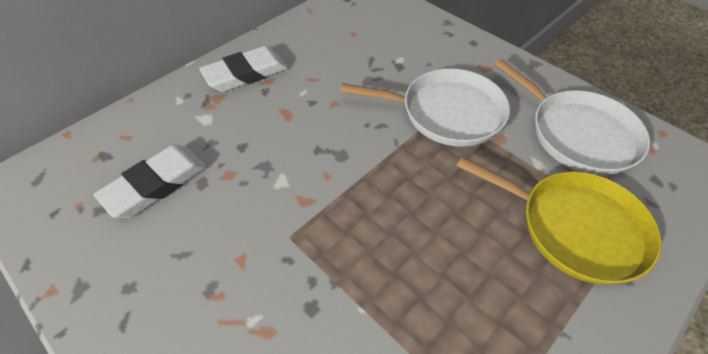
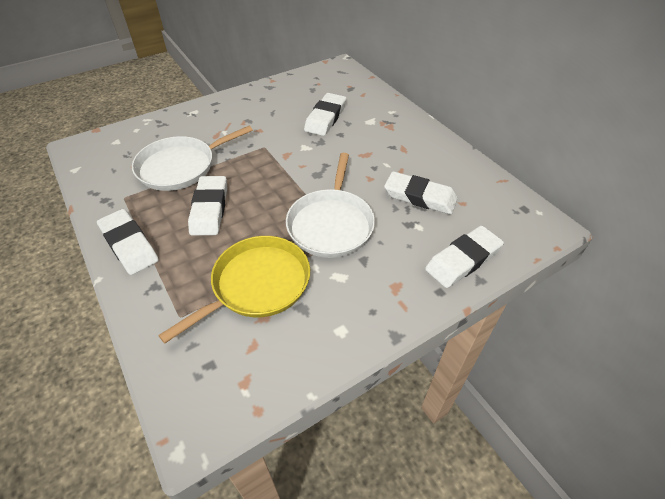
white eraser: 2 -> 5

